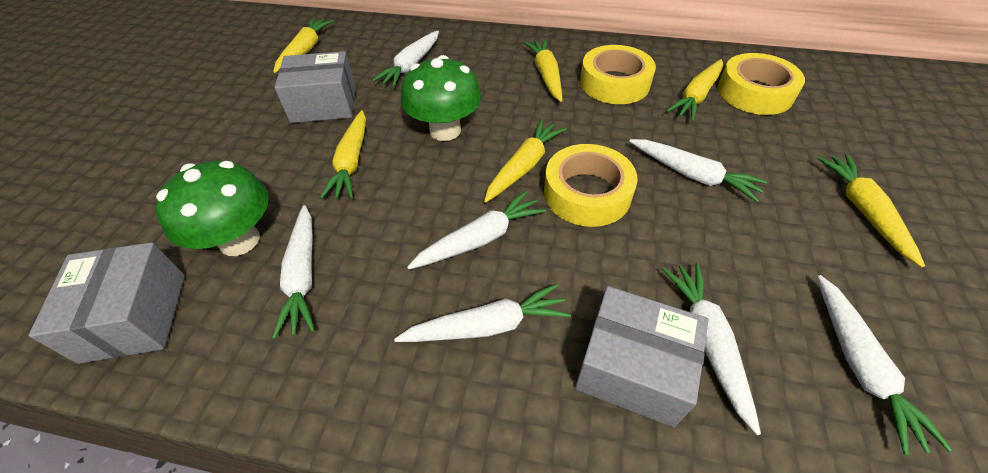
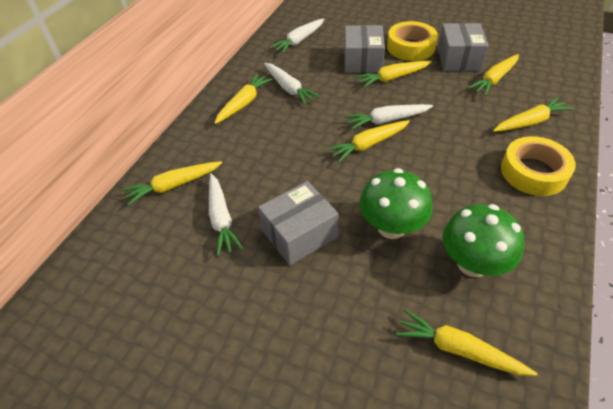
white carrot: 7 -> 4
yellow carrot: 6 -> 7
yellow tape: 3 -> 2

